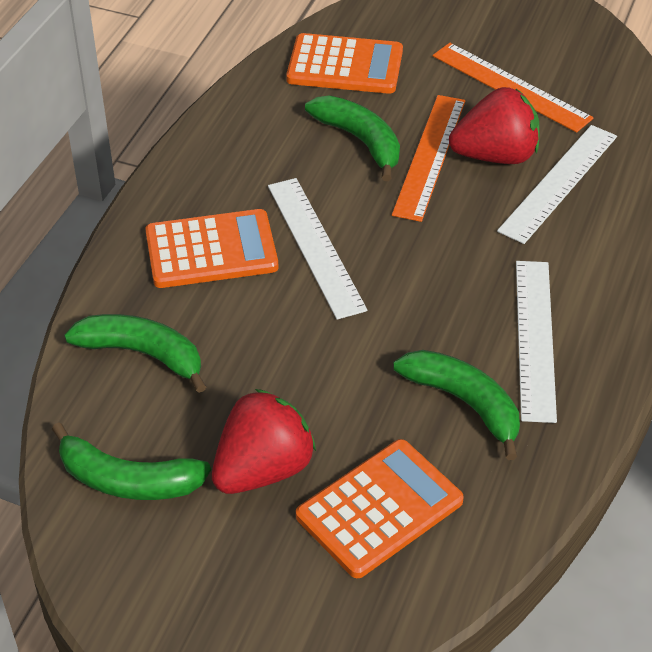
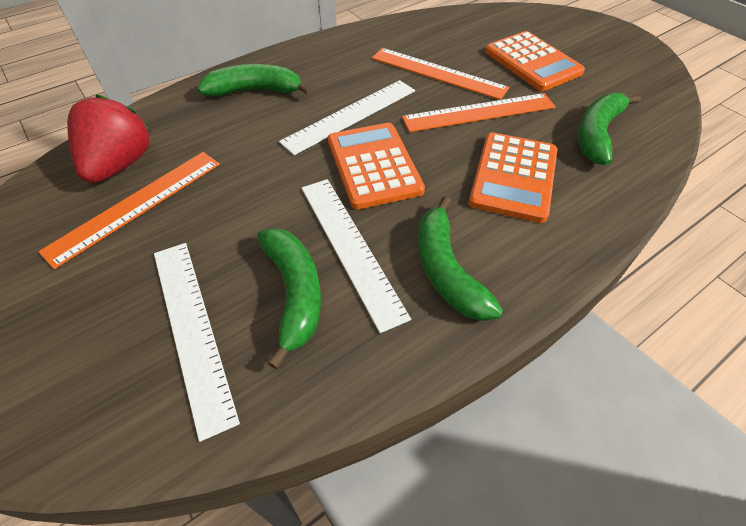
orange ruler: 2 -> 3
red strawberry: 2 -> 1

